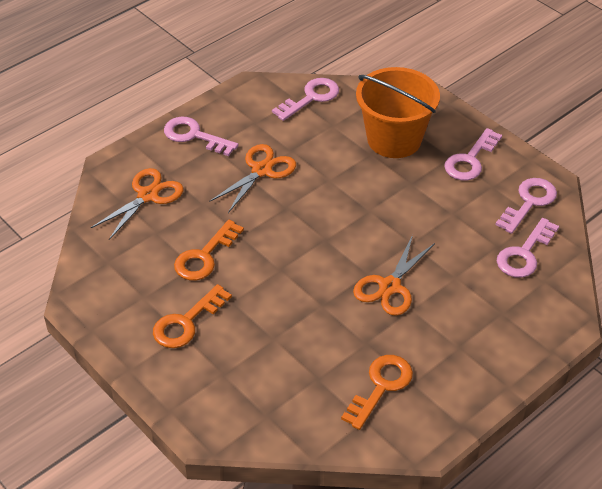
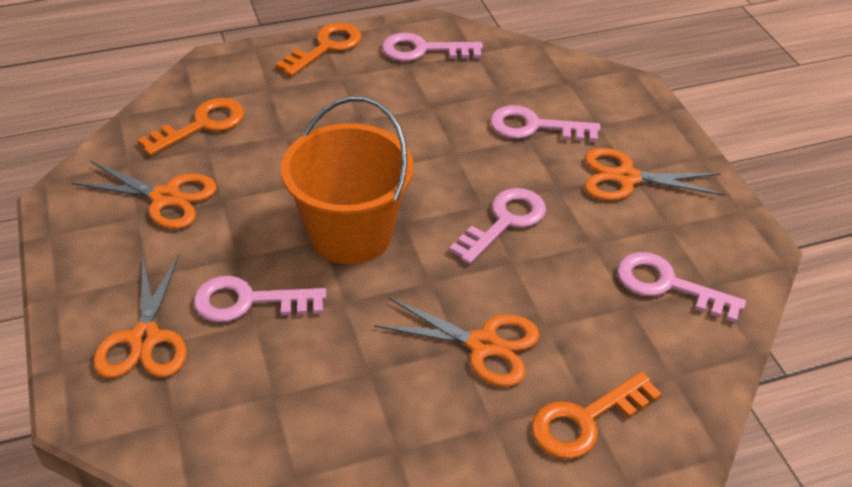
orange scissors: 3 -> 4

